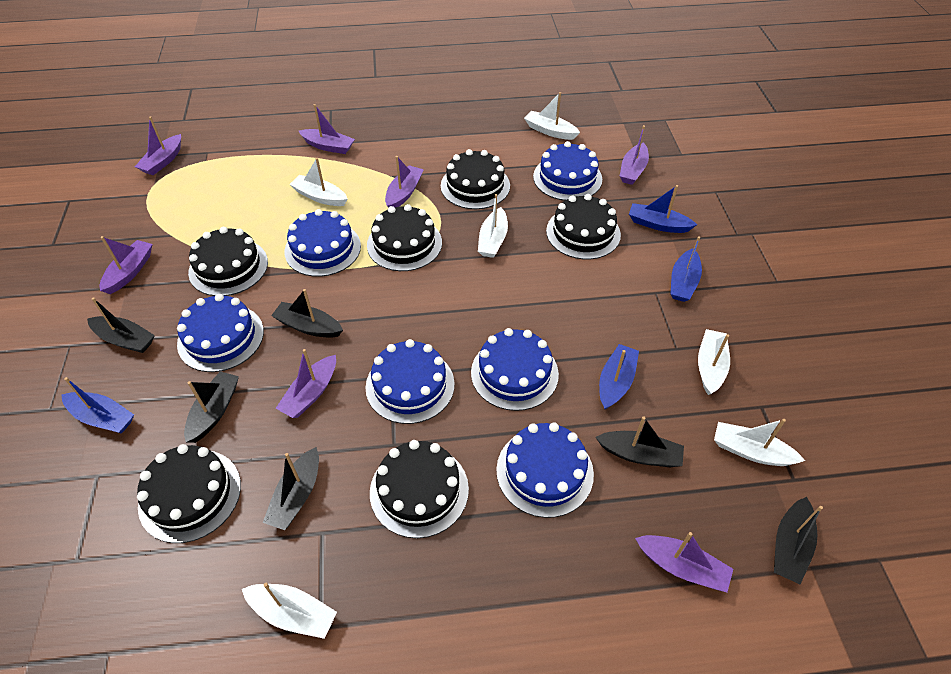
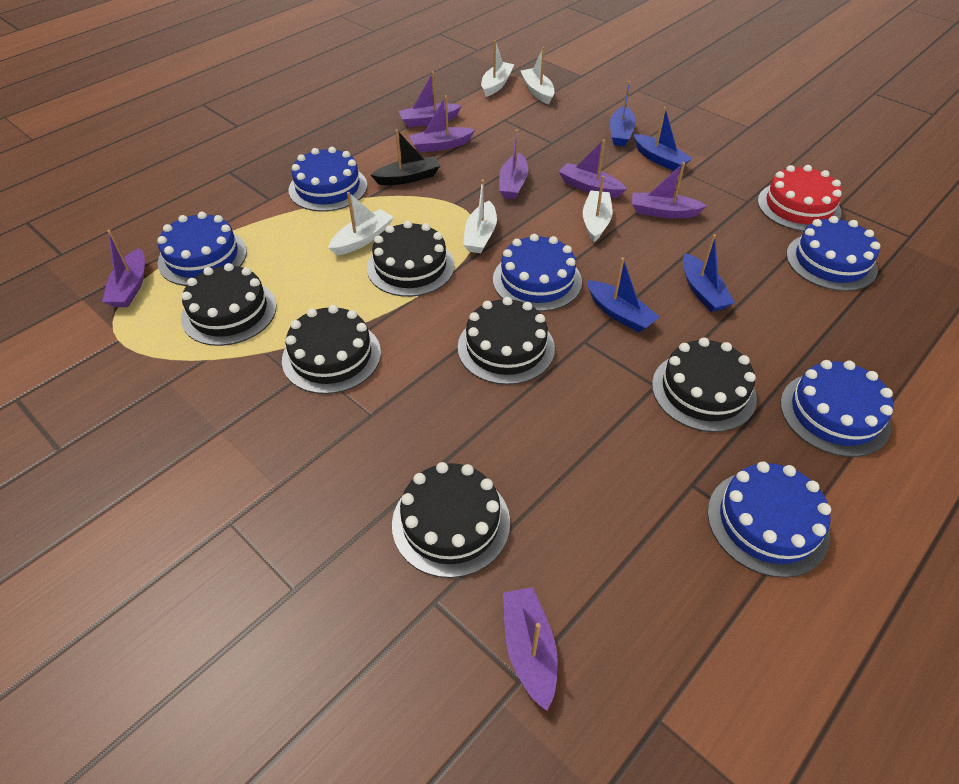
black boat: 6 -> 1
red cake: 0 -> 1
white boat: 6 -> 5

